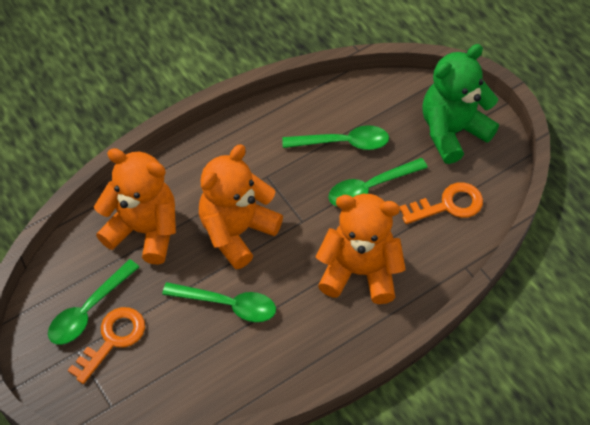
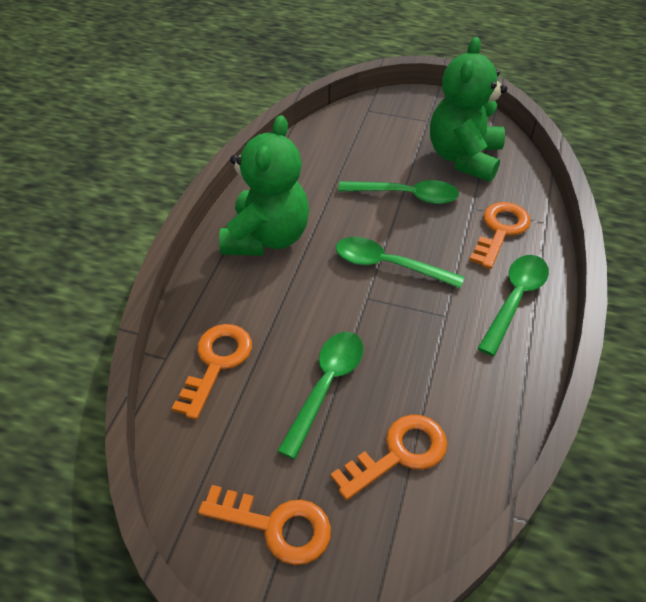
green teddy bear: 1 -> 2
orange key: 2 -> 4
orange teddy bear: 3 -> 0

